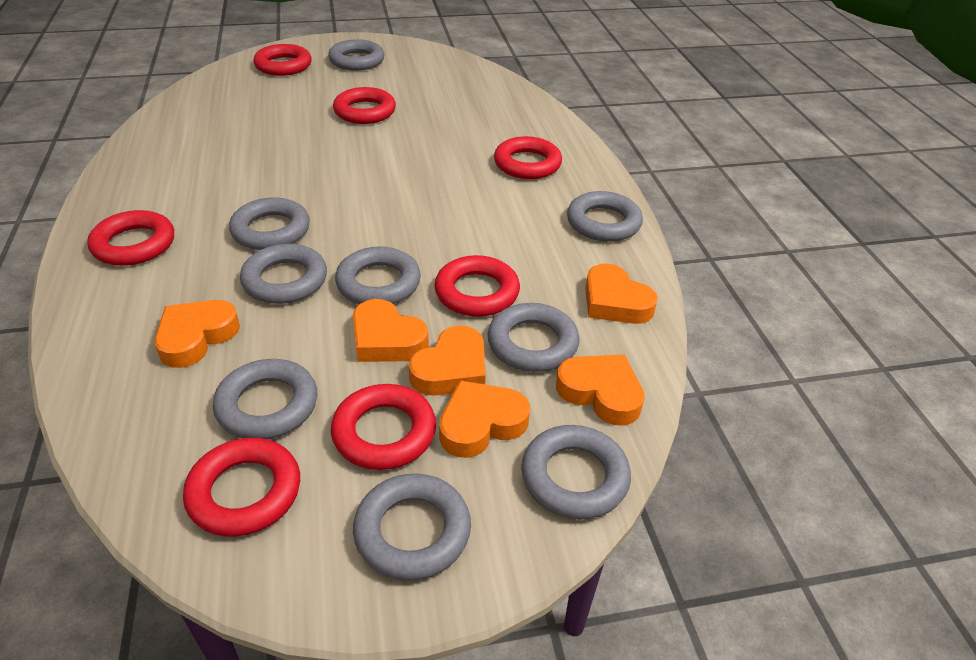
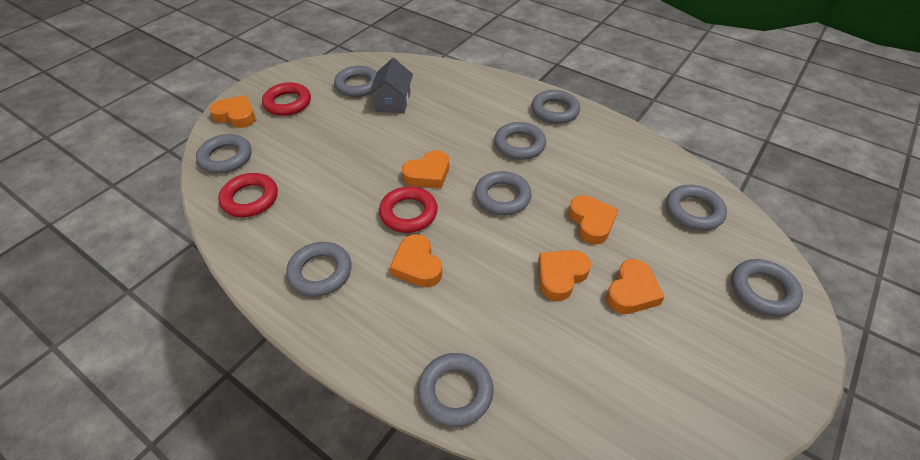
grey house: 0 -> 1
red ring: 7 -> 3

